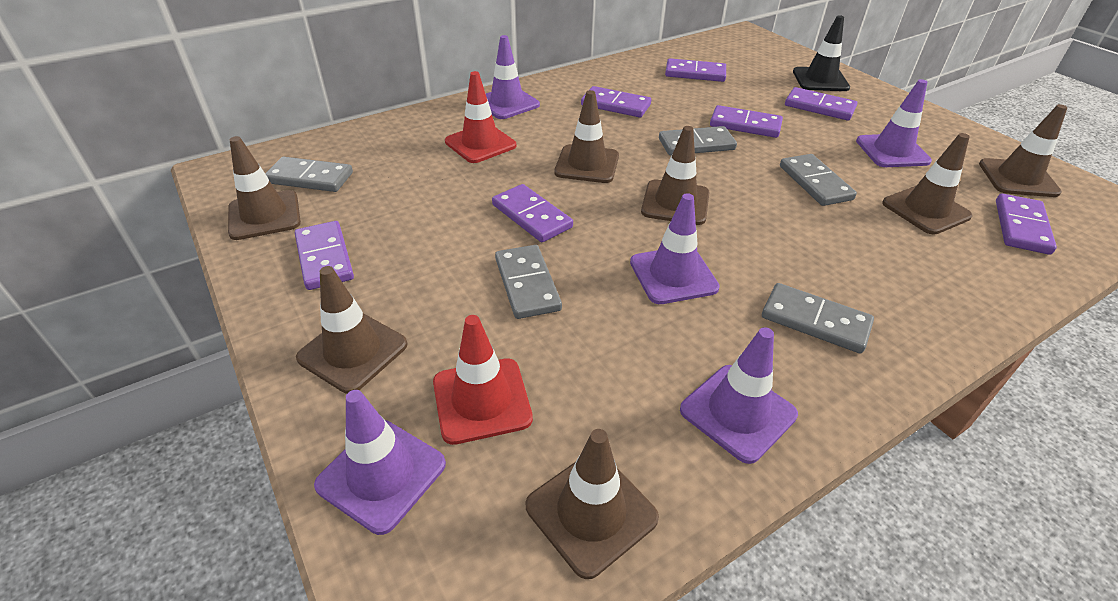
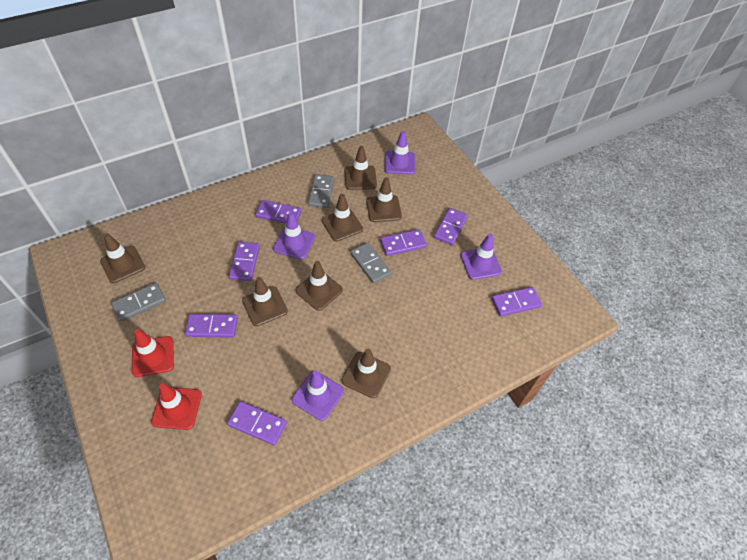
black traffic cone: 1 -> 0
grey domino: 5 -> 3
purple traffic cone: 5 -> 4

